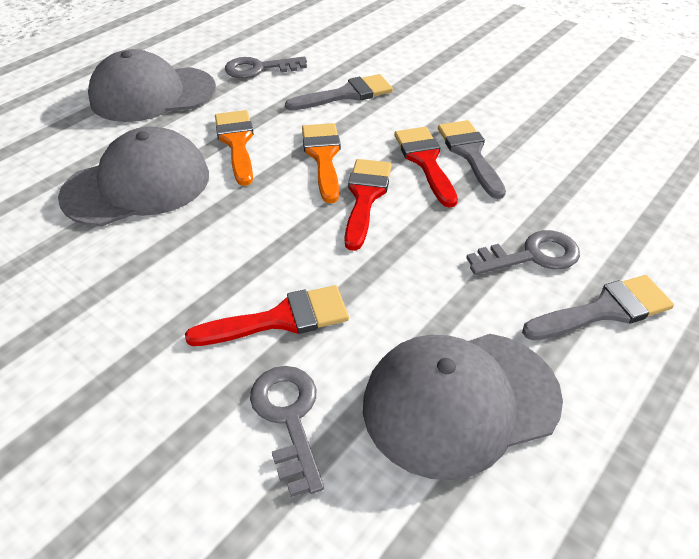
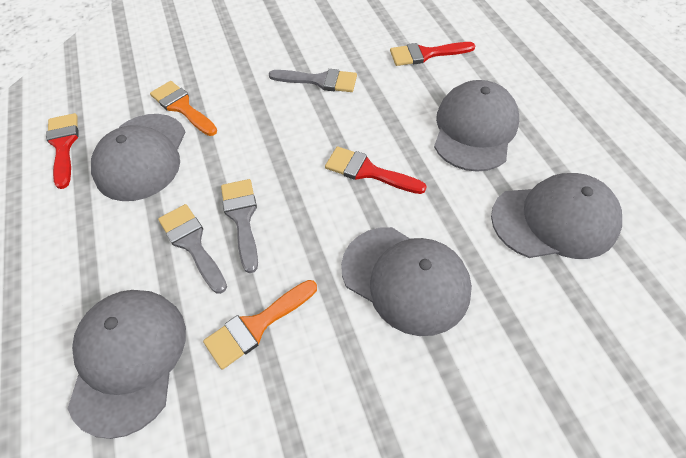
grey cap: 3 -> 5
grey key: 3 -> 0

